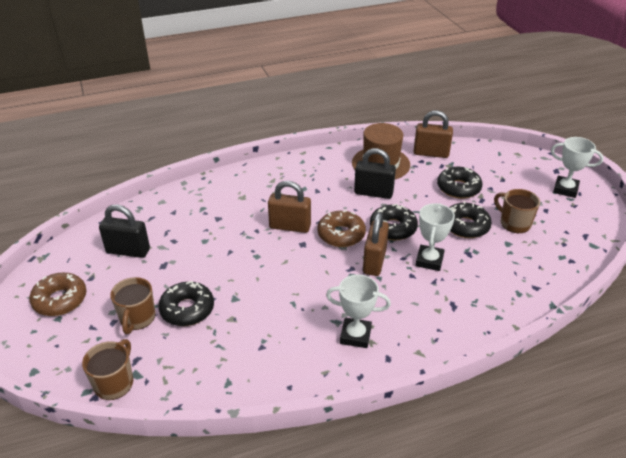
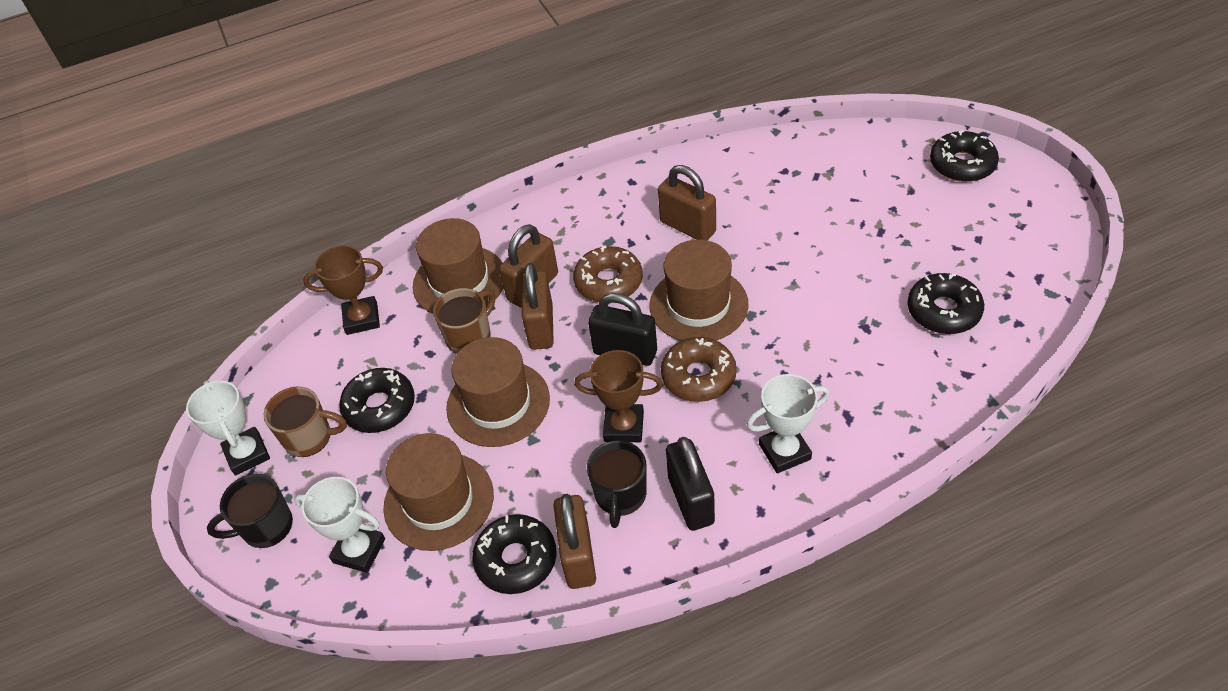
black mug: 0 -> 2
brown hat: 1 -> 4
brown mug: 3 -> 2
brown padlock: 3 -> 4
brown trophy: 0 -> 2

